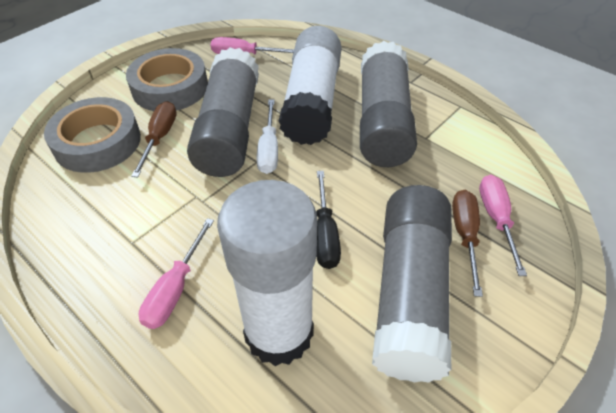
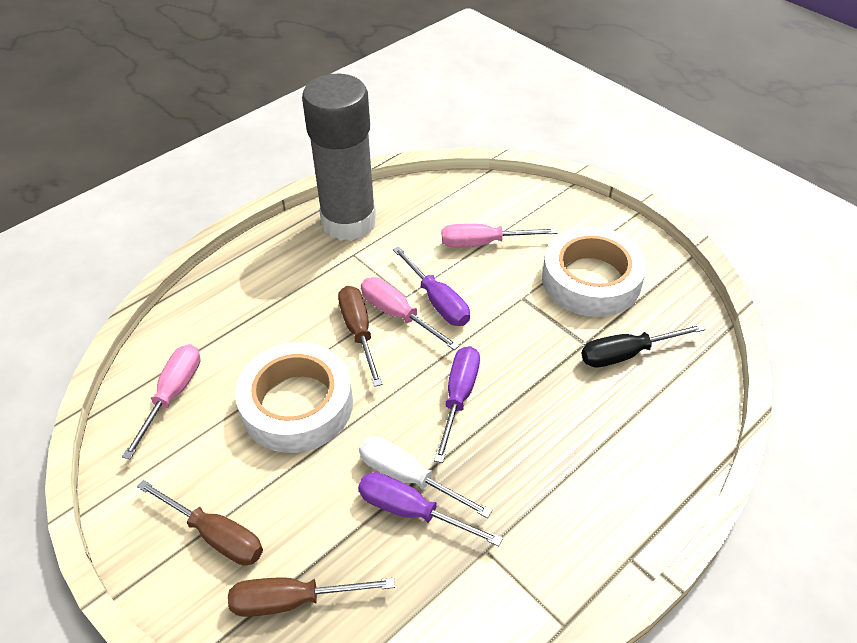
brown screwdriver: 2 -> 3
grey glue stick: 3 -> 1
grey tape: 2 -> 0
purple screwdriver: 0 -> 3
white glue stick: 2 -> 0
white tape: 0 -> 2

